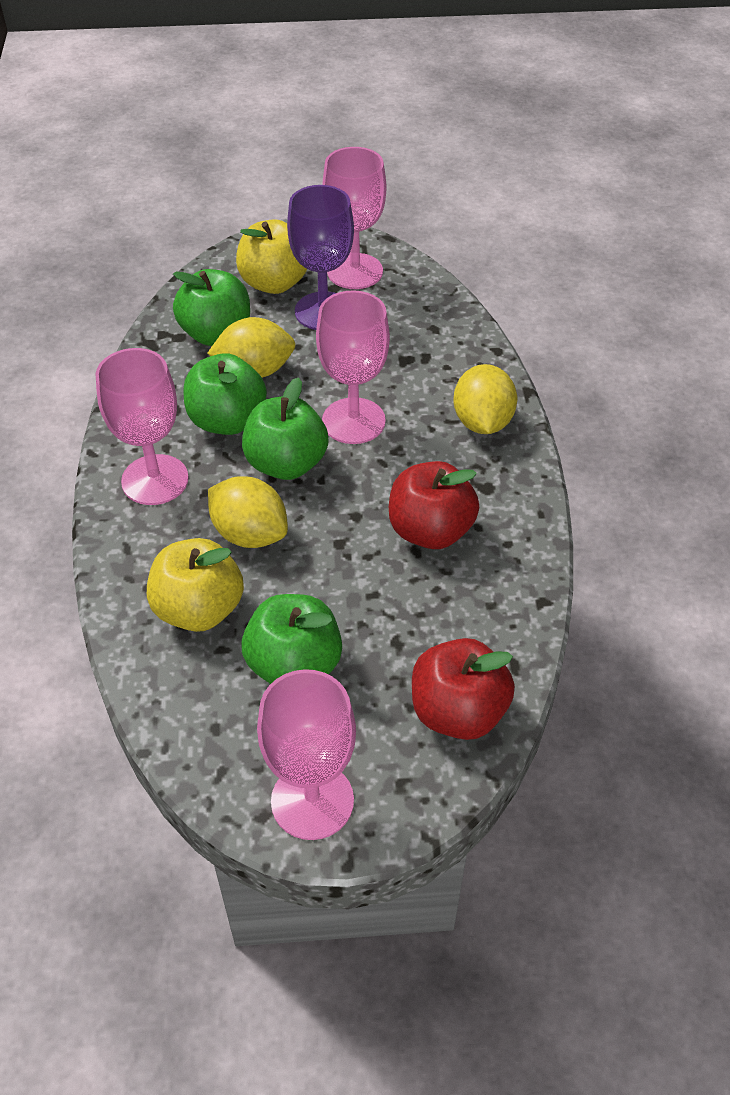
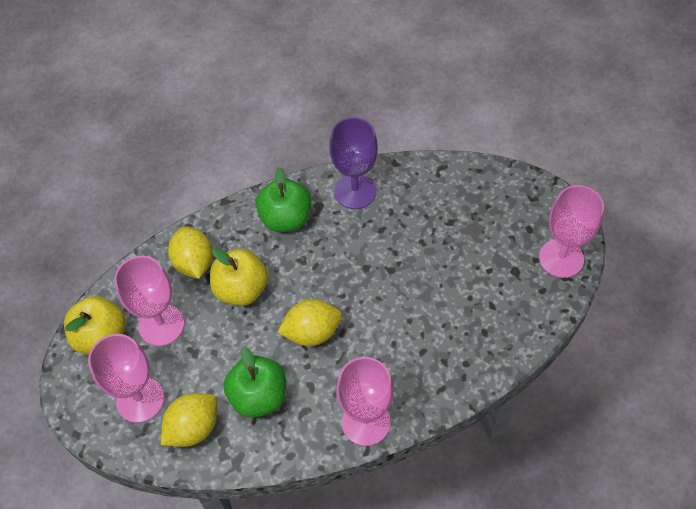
green apple: 4 -> 2
red apple: 2 -> 0

